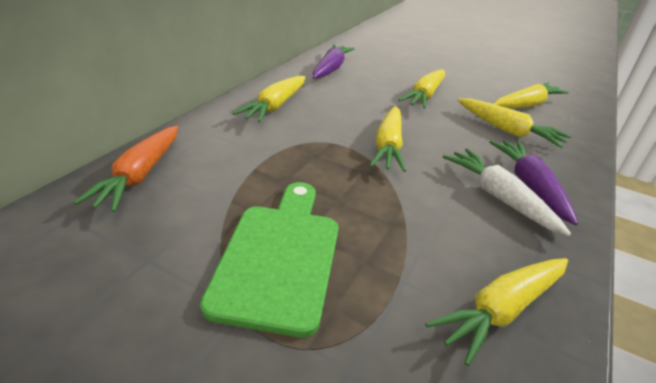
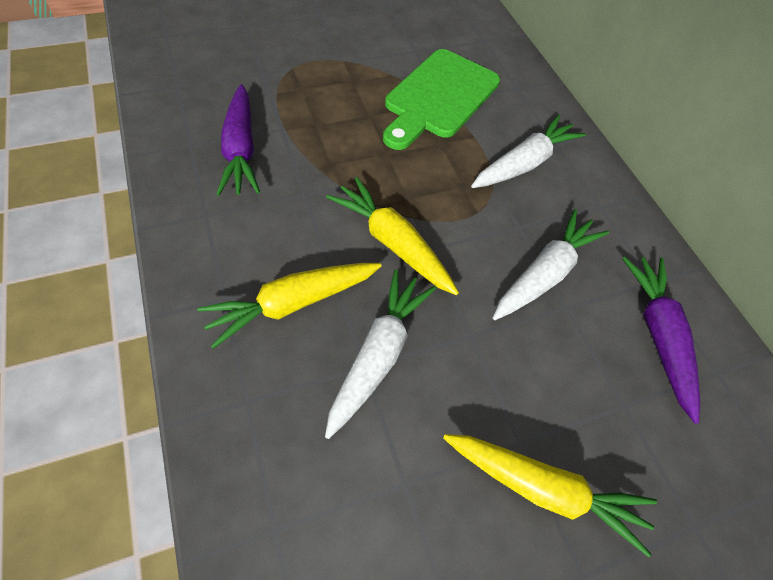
orange carrot: 1 -> 0
white carrot: 1 -> 3
yellow carrot: 6 -> 3

